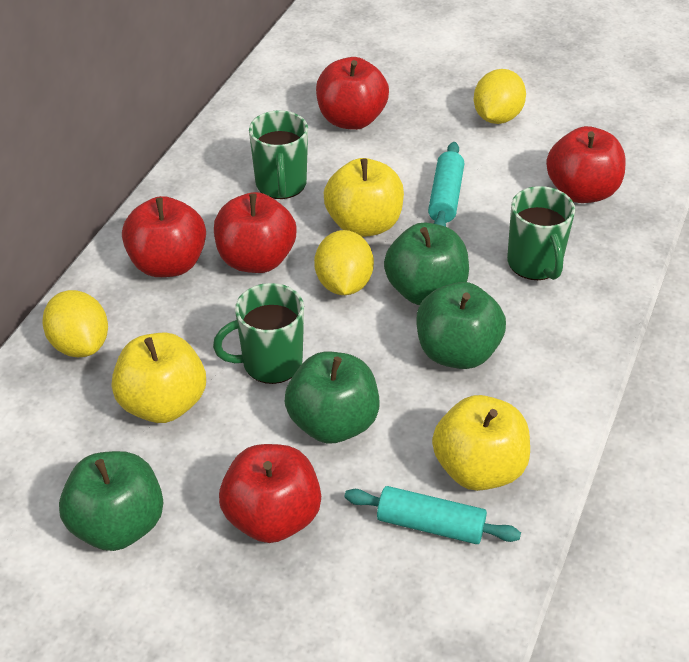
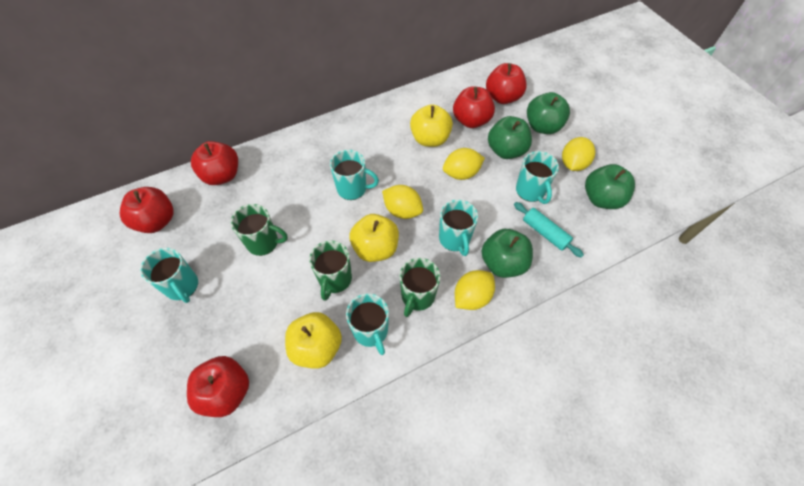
turquoise mug: 0 -> 5
turquoise rolling pin: 2 -> 1
yellow lemon: 3 -> 4

